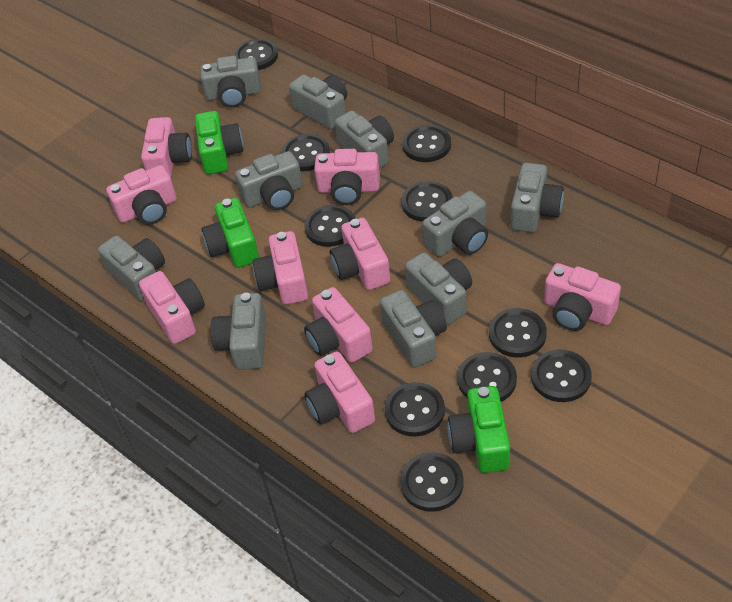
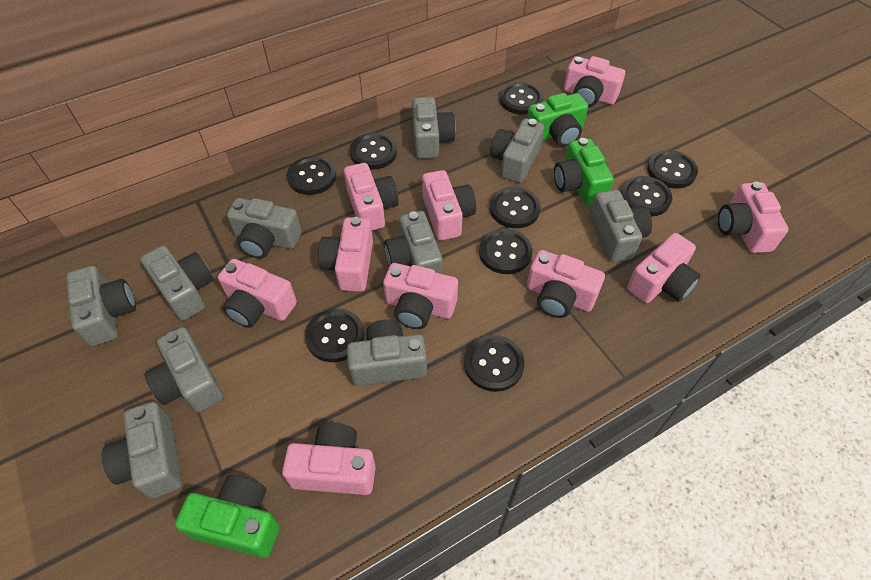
black button: 10 -> 9
pink camera: 9 -> 10

